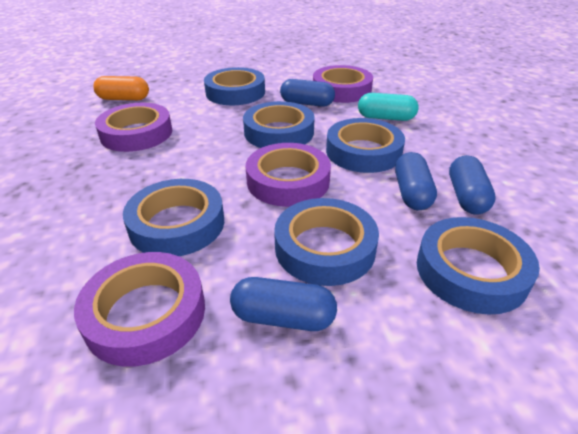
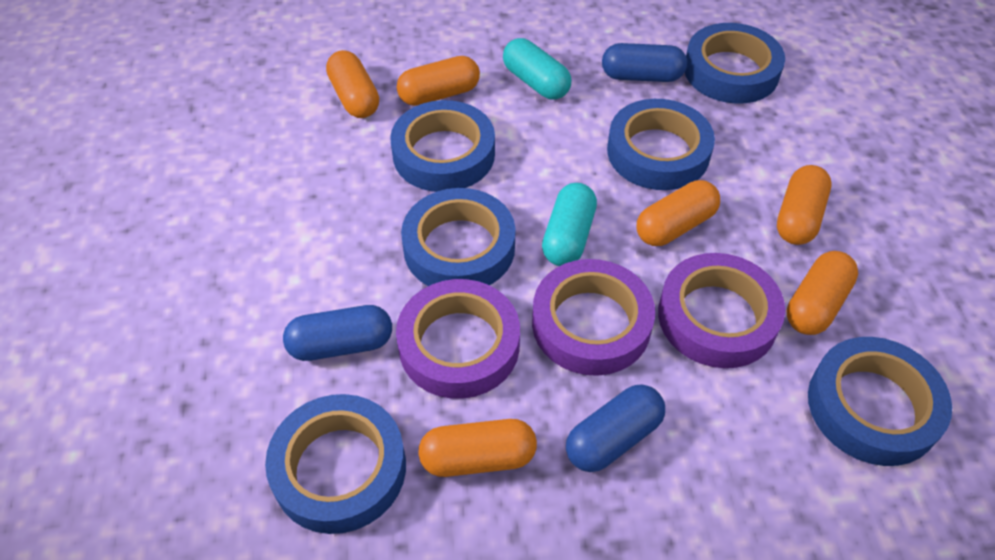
blue capsule: 4 -> 3
orange capsule: 1 -> 6
purple tape: 4 -> 3
turquoise capsule: 1 -> 2

